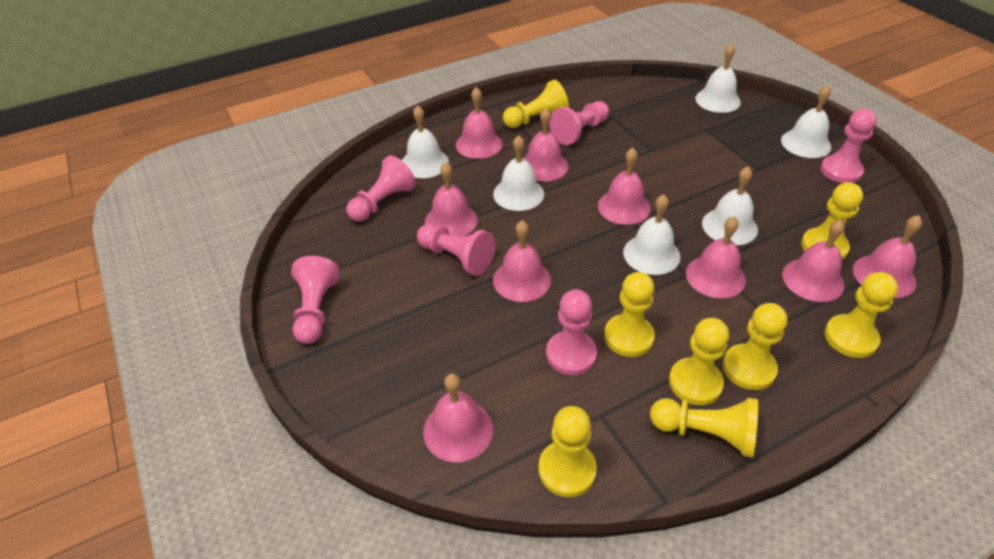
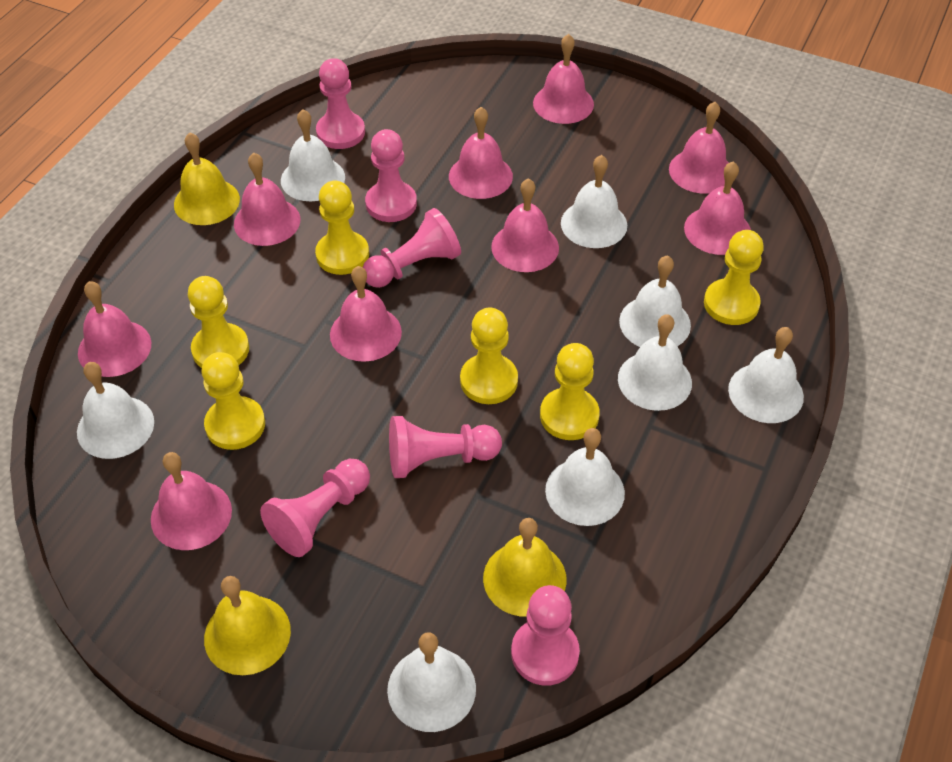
white bell: 6 -> 8
yellow bell: 0 -> 3
yellow pawn: 8 -> 6

